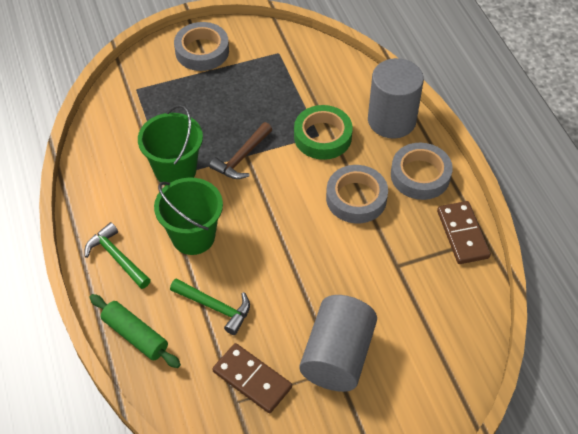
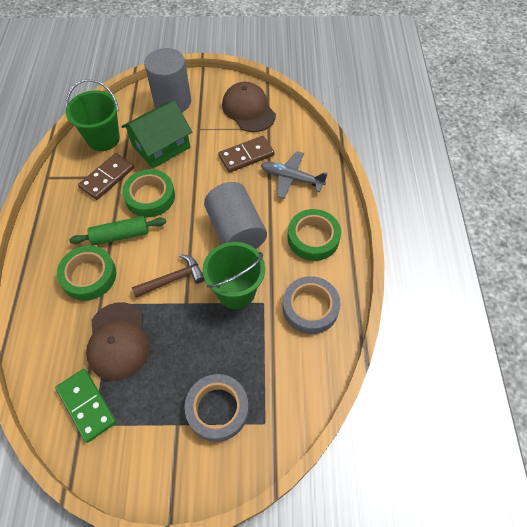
brown cap: 0 -> 2
green domino: 0 -> 1
green hammer: 2 -> 0
green house: 0 -> 1
green tape: 1 -> 3
grey plane: 0 -> 1
grey tape: 3 -> 2

